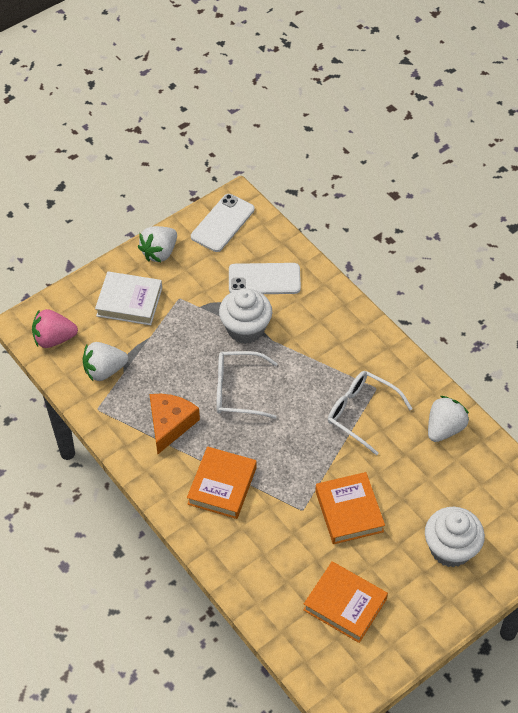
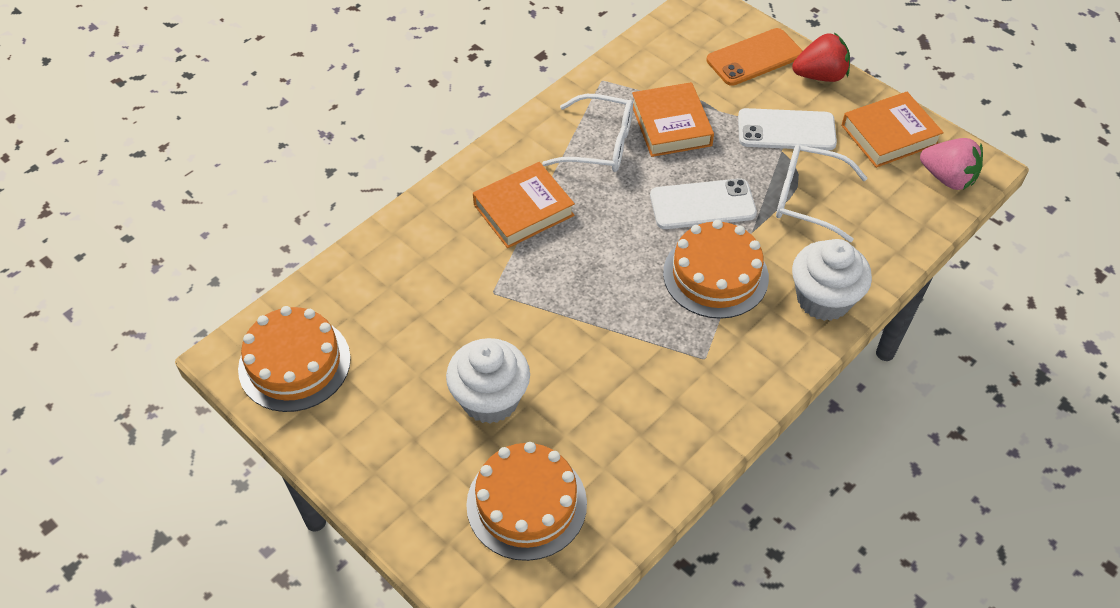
orange cake: 0 -> 3
orange cheese: 1 -> 0
orange phone: 0 -> 1
red strawberry: 0 -> 1
white book: 1 -> 0
white strawberry: 3 -> 0

